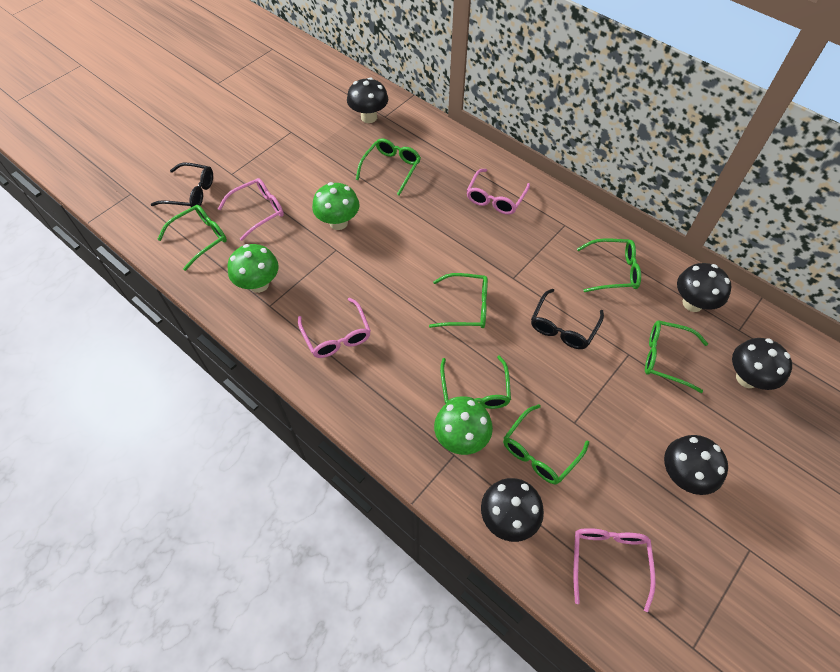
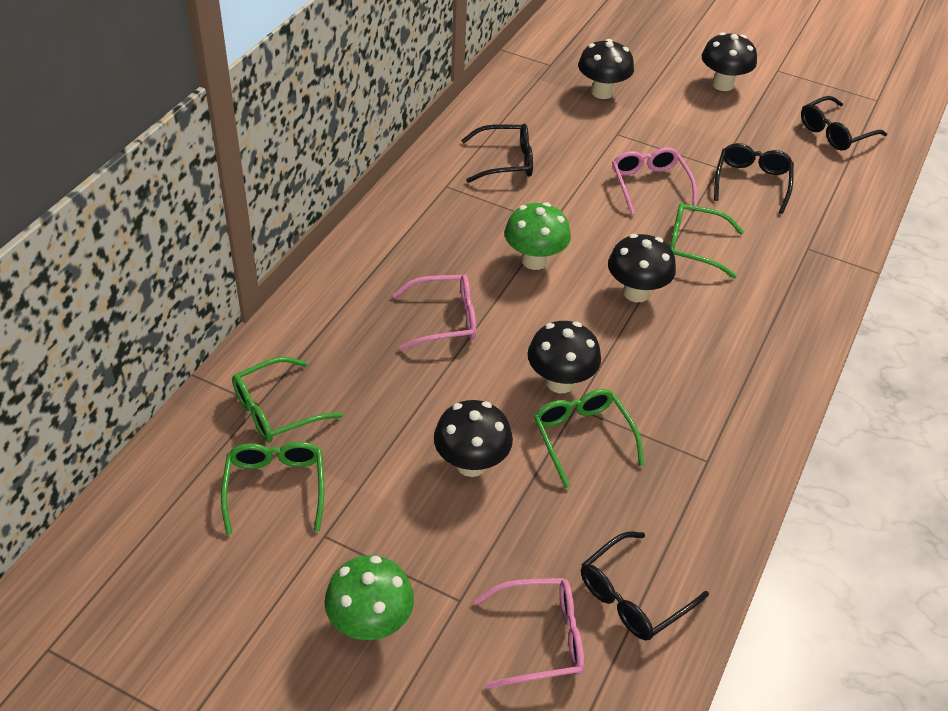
black glasses: 2 -> 4
green glasses: 7 -> 4
green mushroom: 3 -> 2
pink glasses: 4 -> 3

